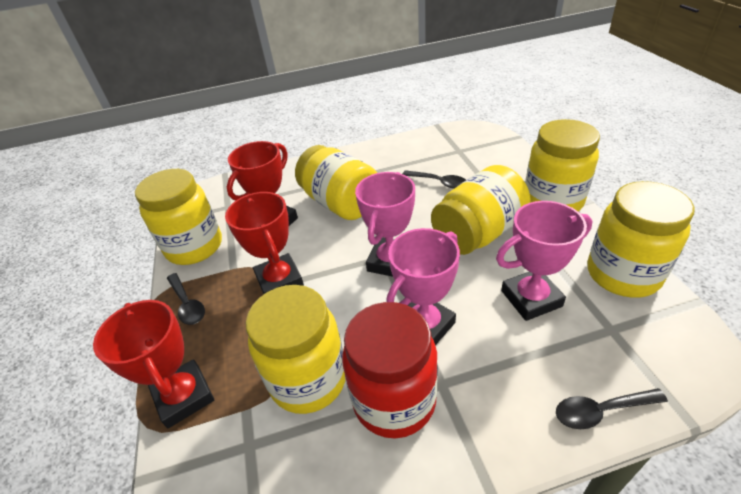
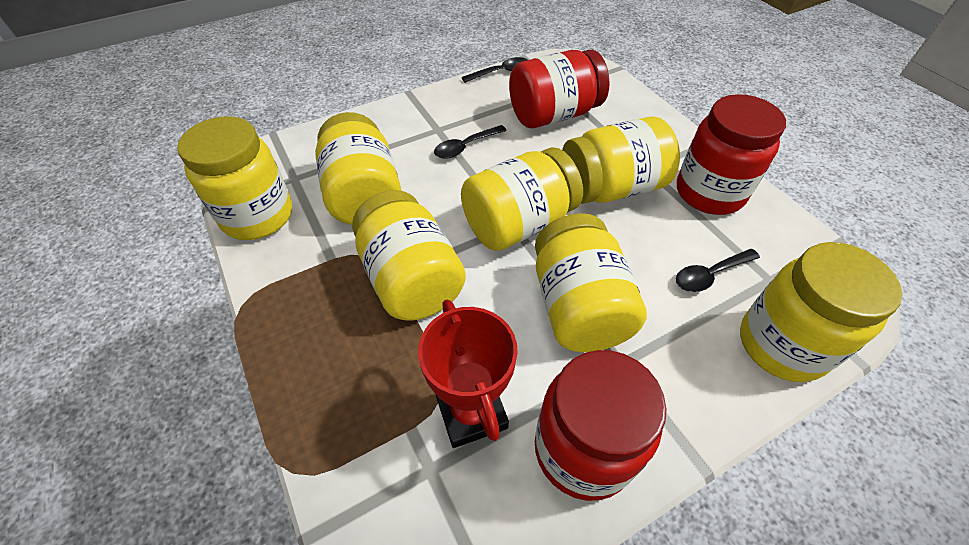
pink trophy: 3 -> 0
red jar: 1 -> 3
red trophy: 3 -> 1
yellow jar: 6 -> 7

